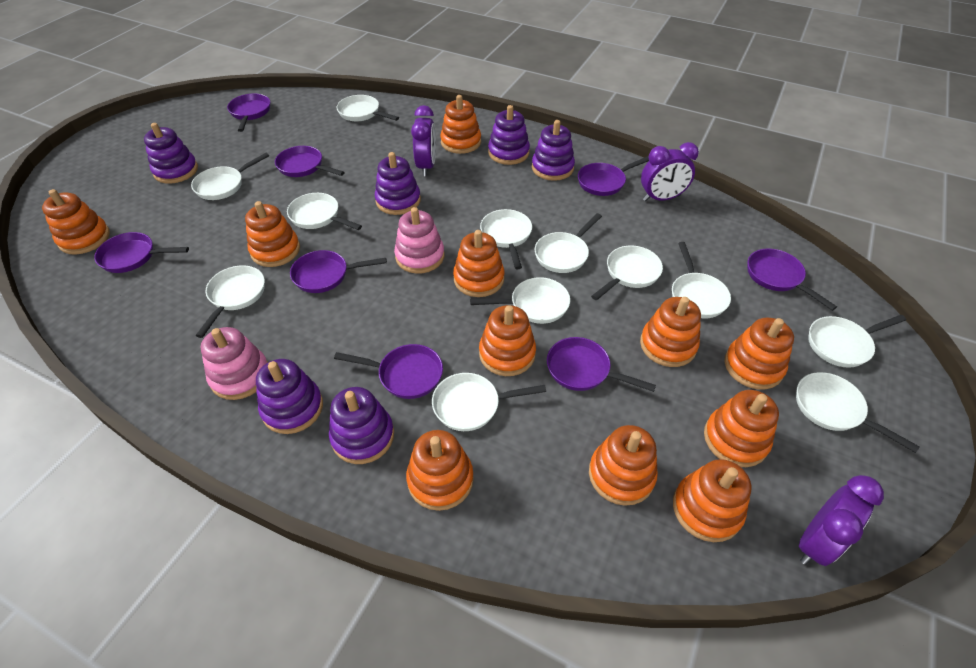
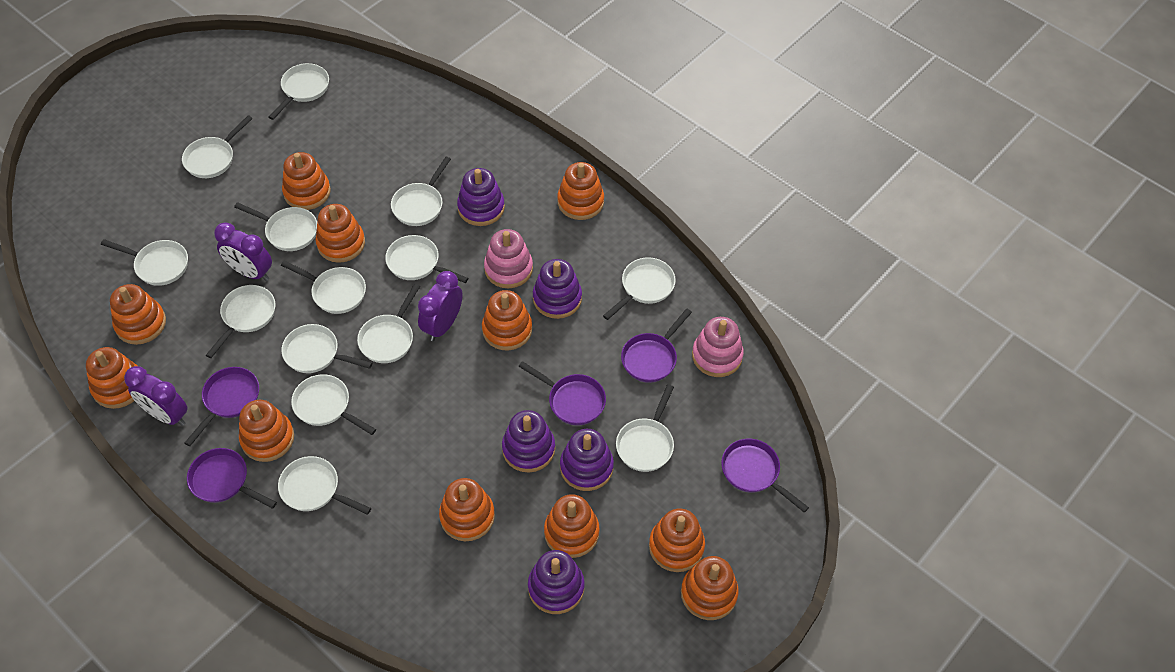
purple pan: 8 -> 5
purple stacking toy: 6 -> 5
white pan: 12 -> 14

